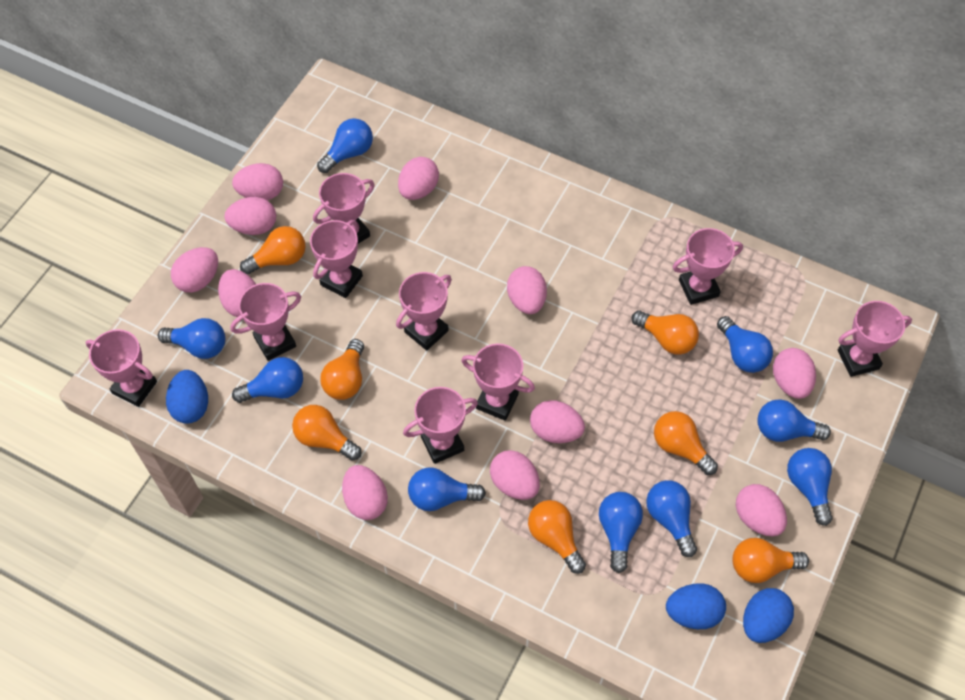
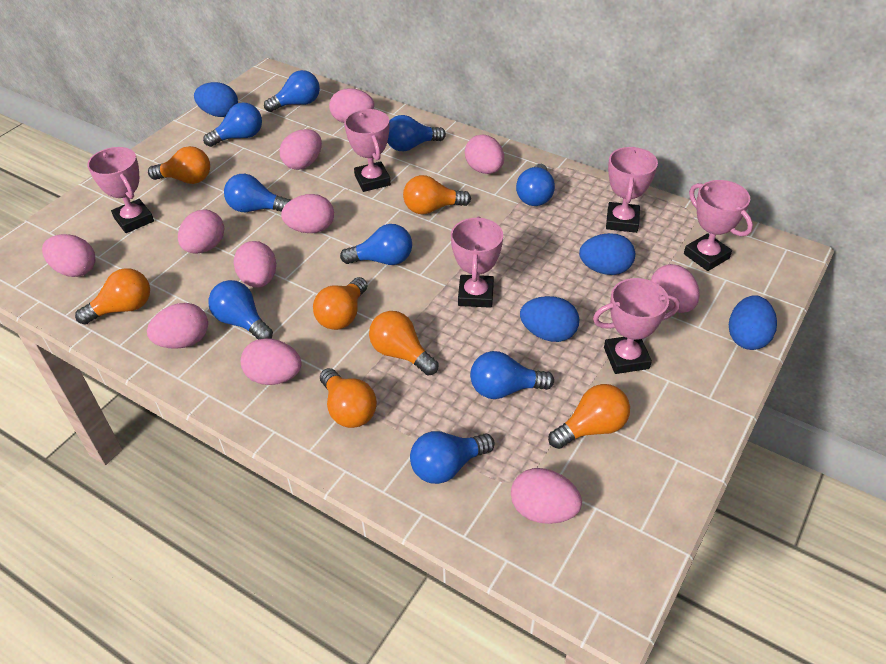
blue egg: 3 -> 4
pink trophy: 9 -> 6

